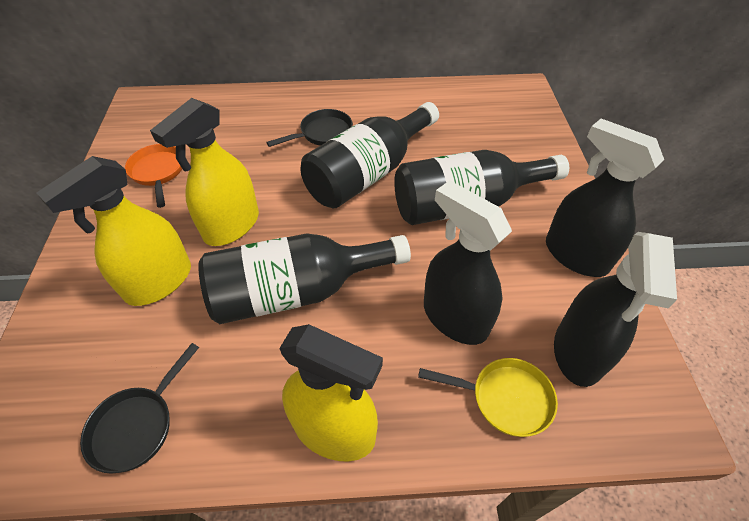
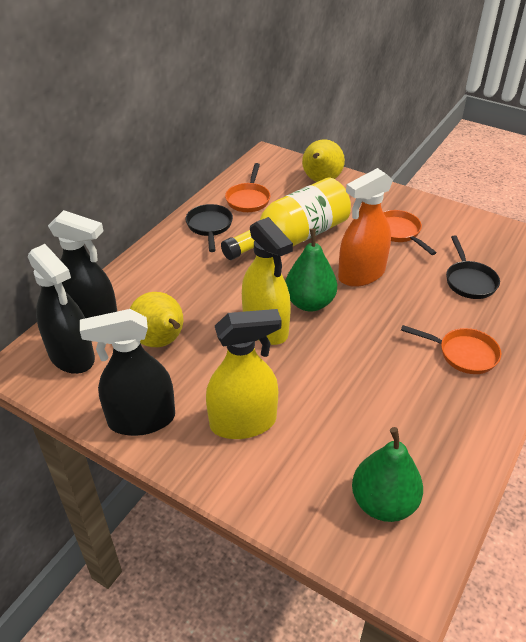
black bottle: 3 -> 0
green pear: 0 -> 2
orange pan: 1 -> 3
orange spray bottle: 0 -> 1
yellow bottle: 0 -> 1
yellow pan: 1 -> 0
yellow pear: 0 -> 2
yellow spray bottle: 3 -> 2

